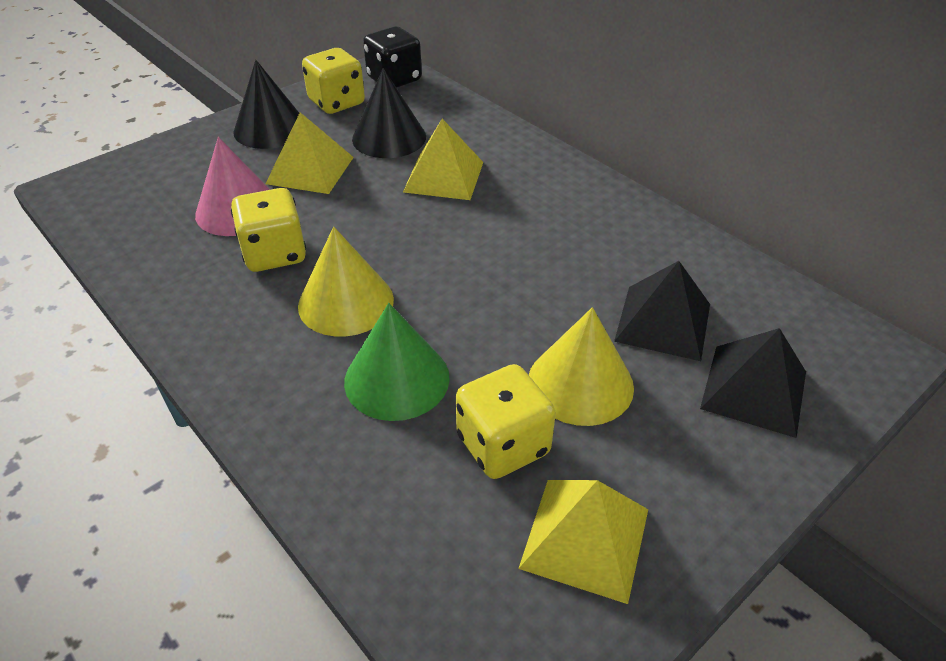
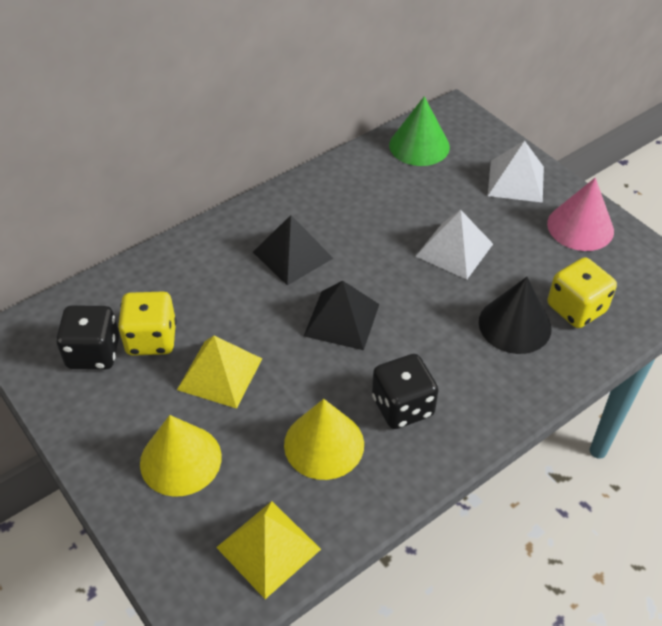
black cone: 2 -> 1
black dice: 1 -> 2
white pyramid: 0 -> 2
yellow dice: 3 -> 2
yellow pyramid: 3 -> 2

